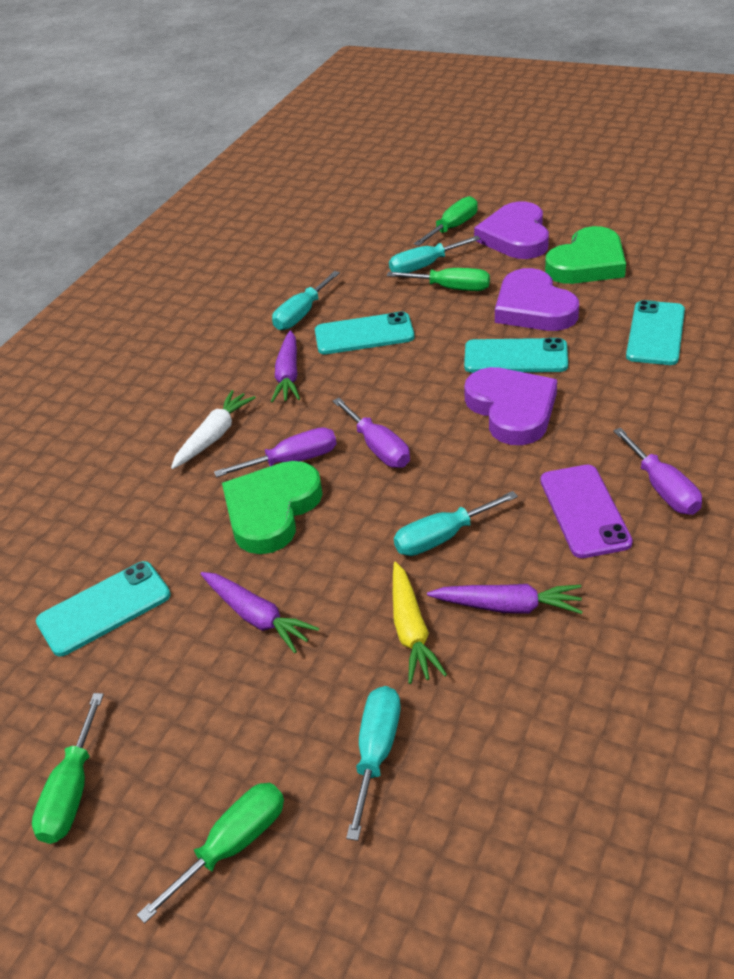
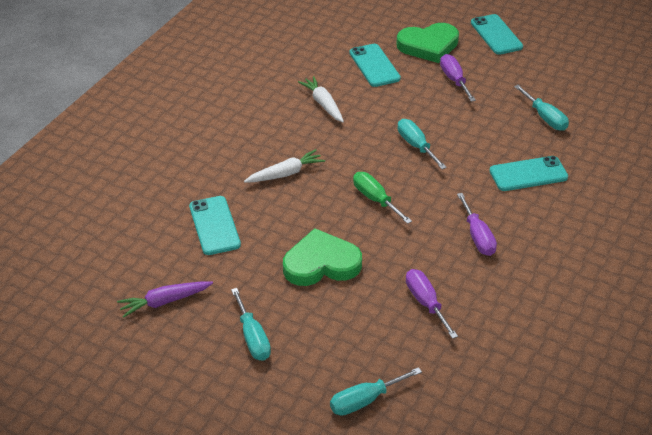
green screwdriver: 4 -> 1
purple carrot: 3 -> 1
purple heart: 3 -> 0
purple phone: 1 -> 0
white carrot: 1 -> 2
yellow carrot: 1 -> 0

